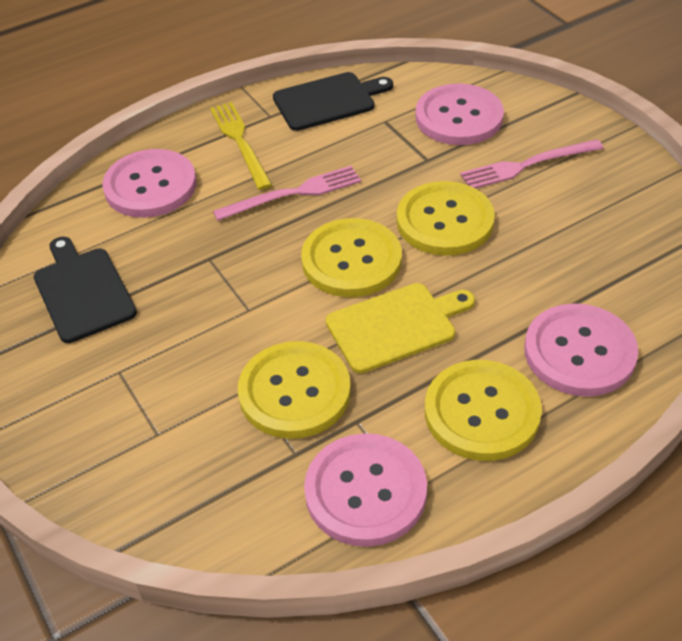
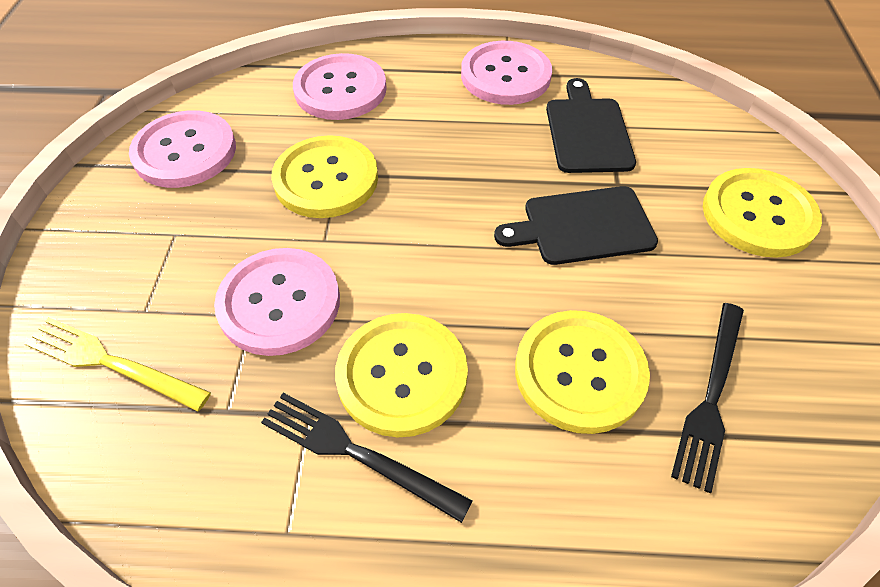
black fork: 0 -> 2
pink fork: 2 -> 0
yellow cutting board: 1 -> 0

